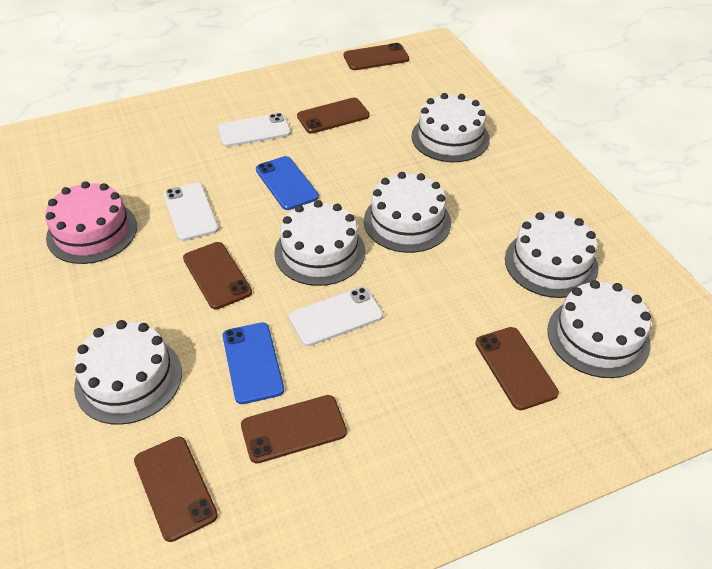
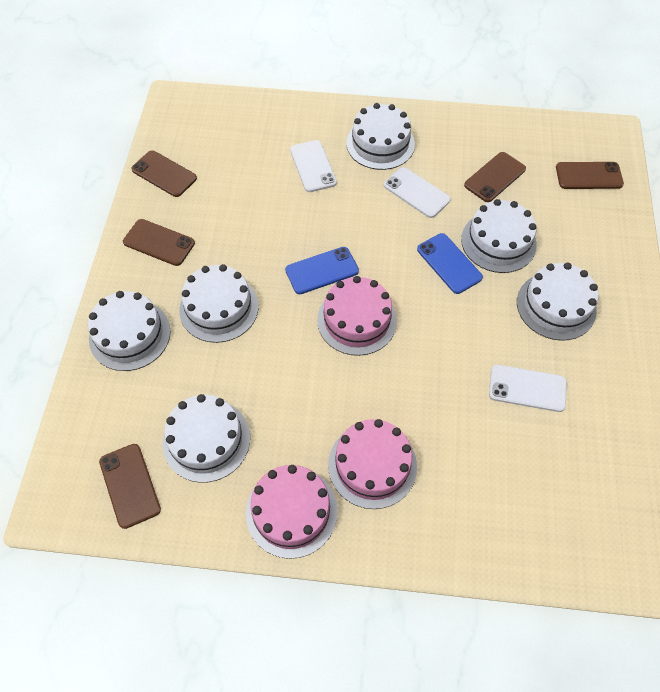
brown phone: 6 -> 5
pink cake: 1 -> 3

